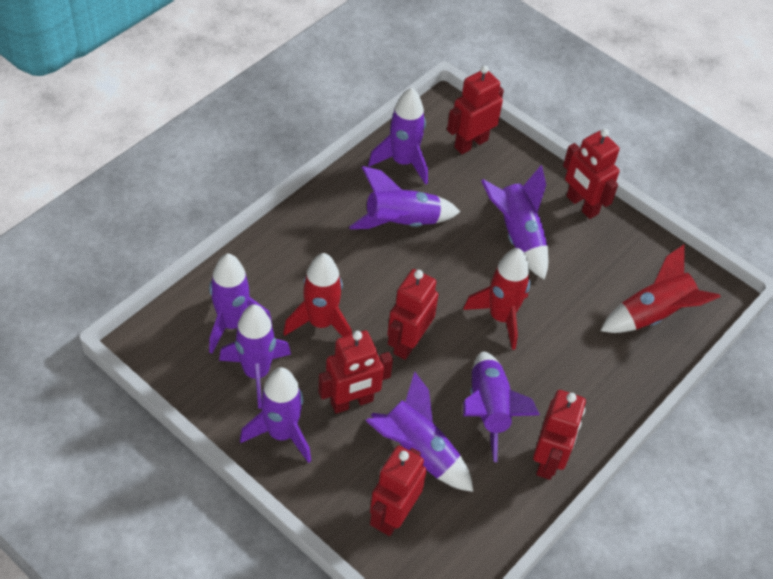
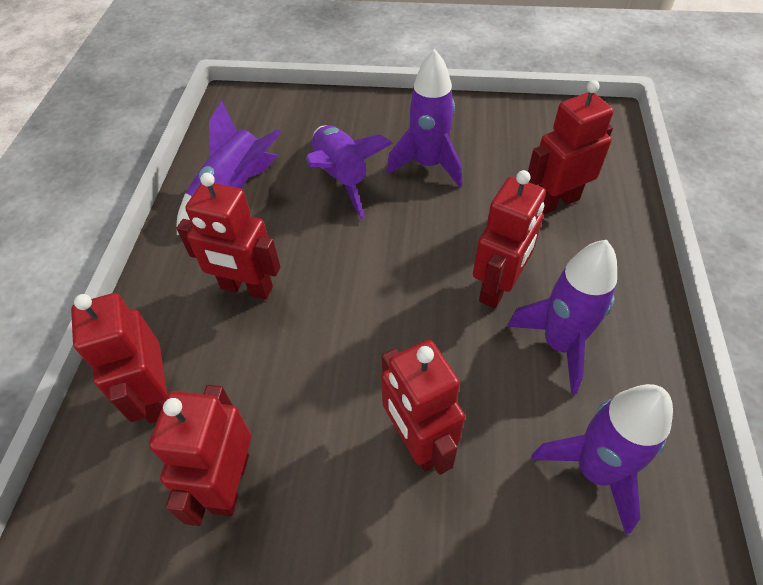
purple rocket: 8 -> 5
red rocket: 3 -> 0

